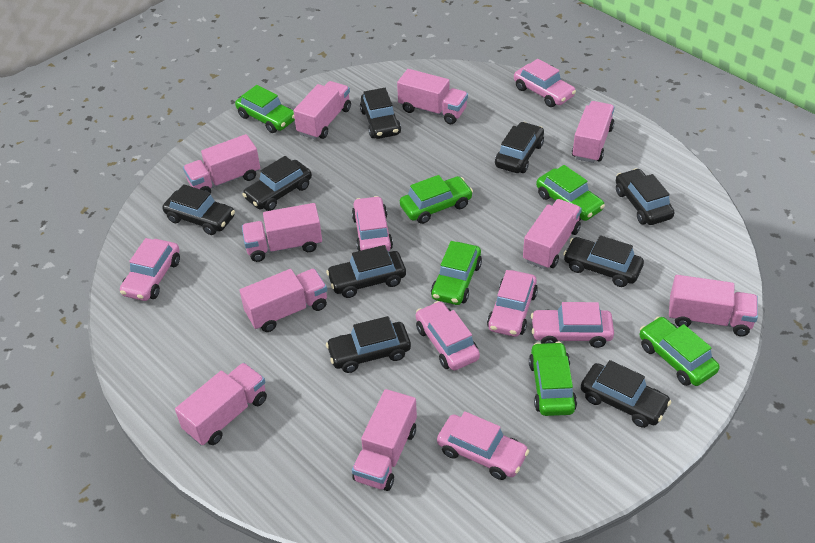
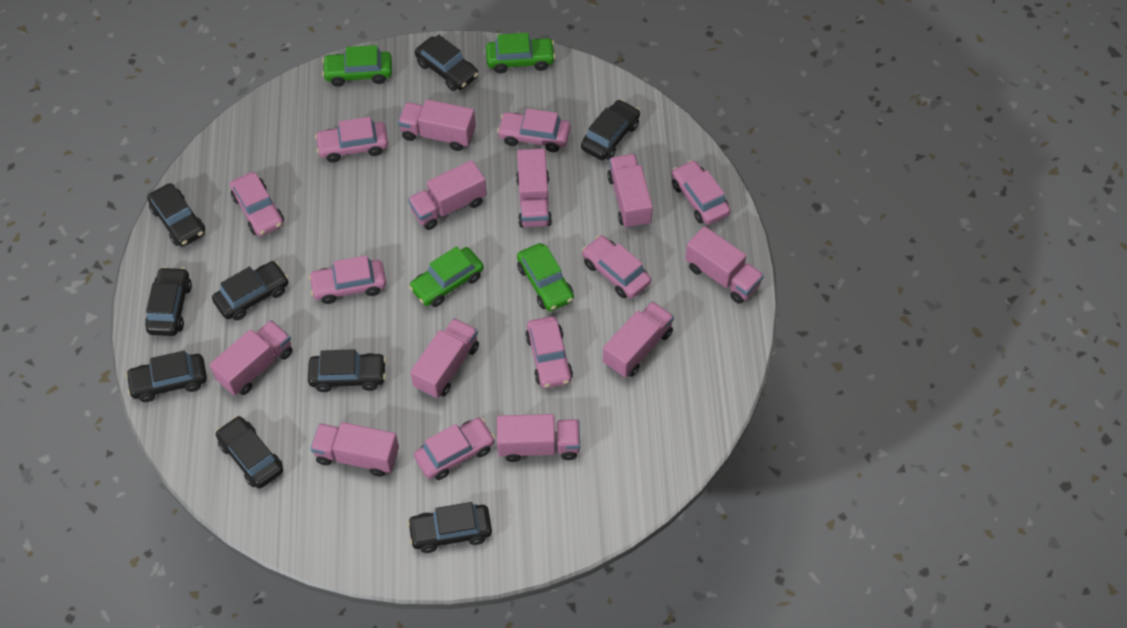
green car: 6 -> 4
pink car: 7 -> 8

